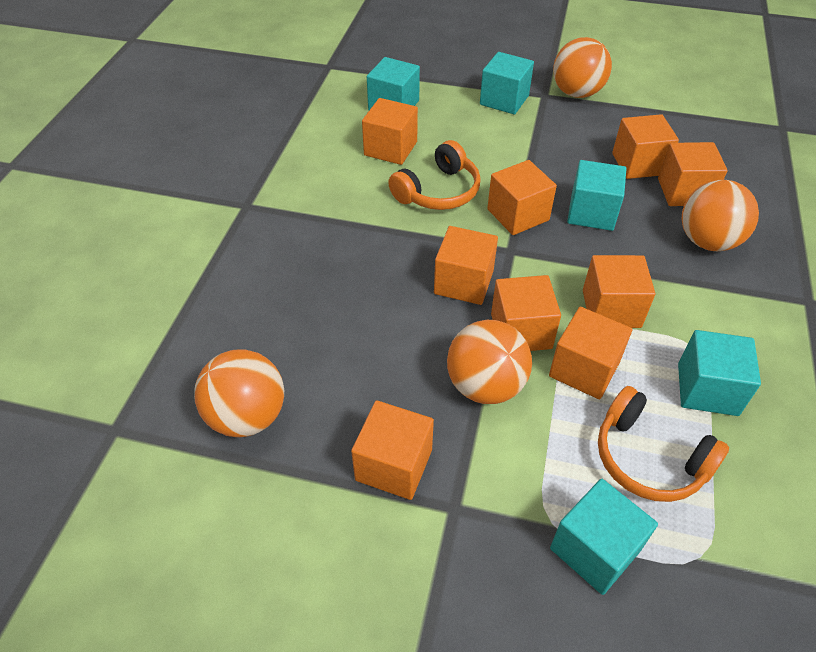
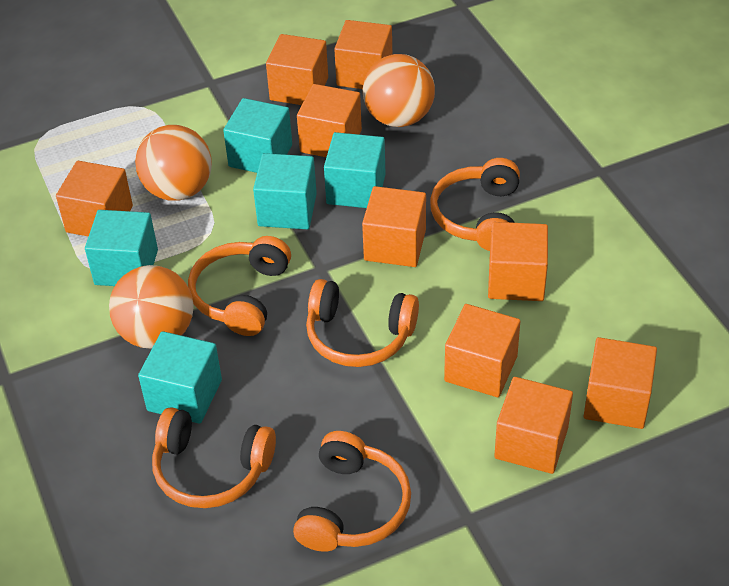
orange ball: 4 -> 3
orange headphones: 2 -> 5

